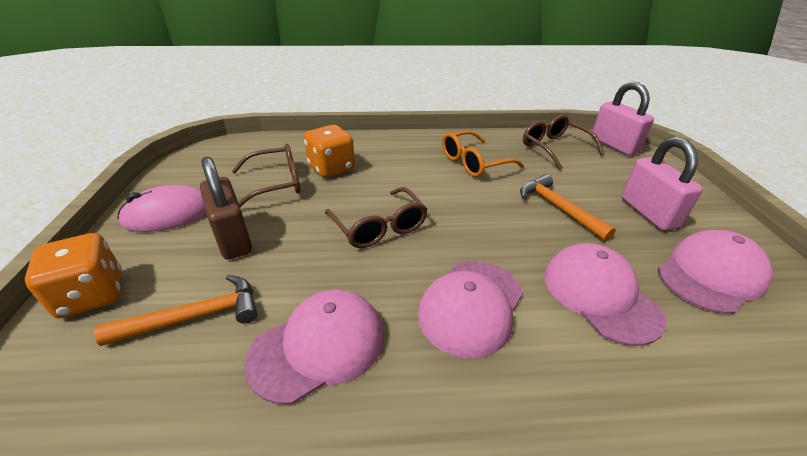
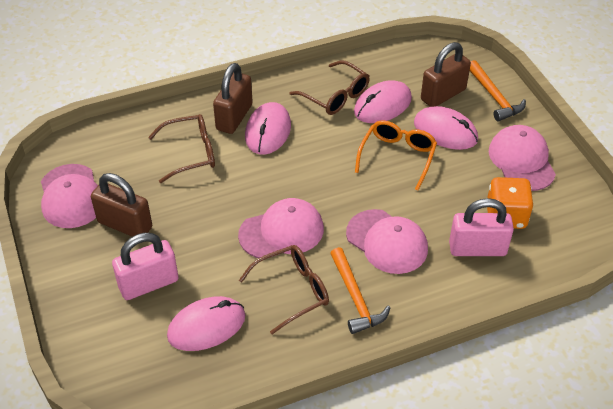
brown padlock: 1 -> 3
orange dice: 2 -> 1
pink mouse: 1 -> 4

